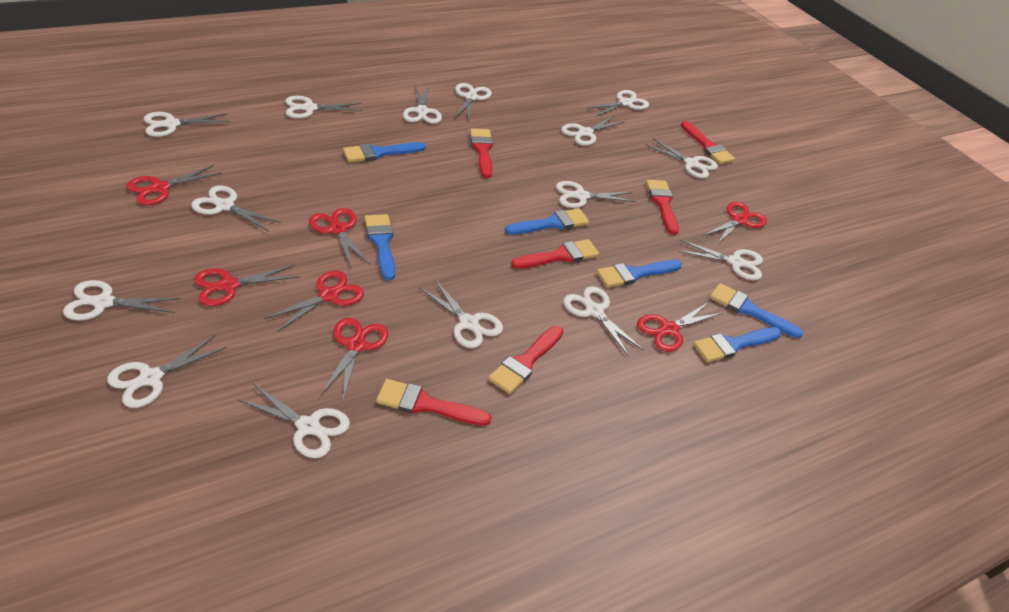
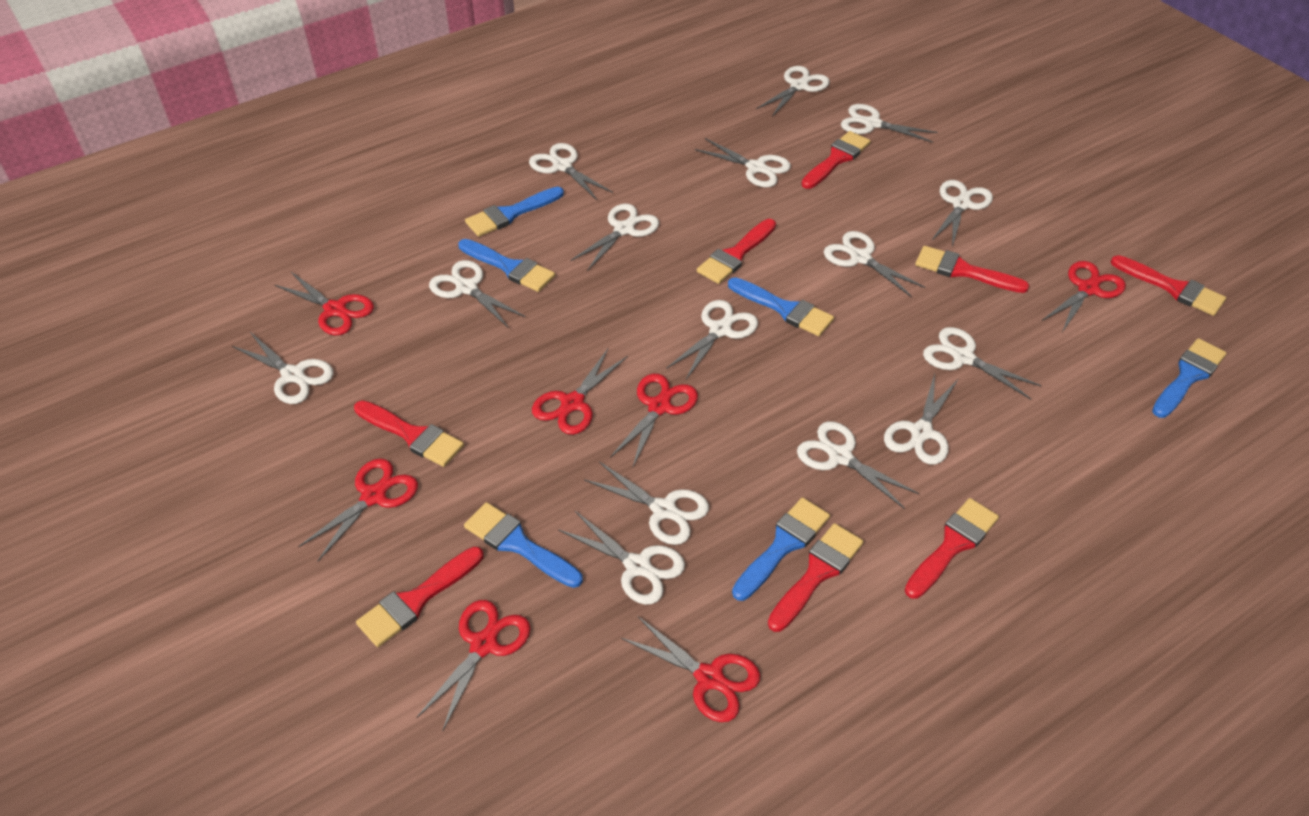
red brush: 6 -> 8

